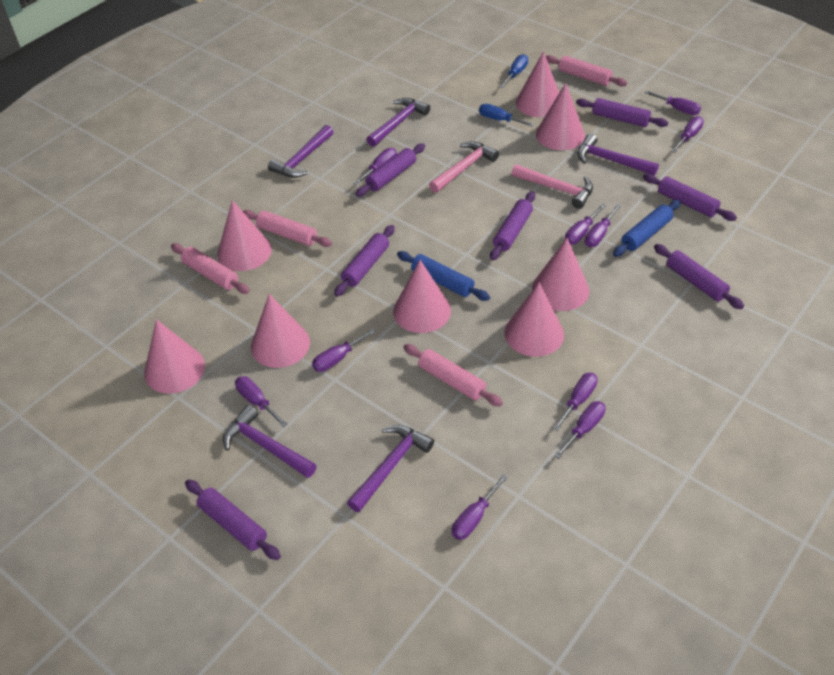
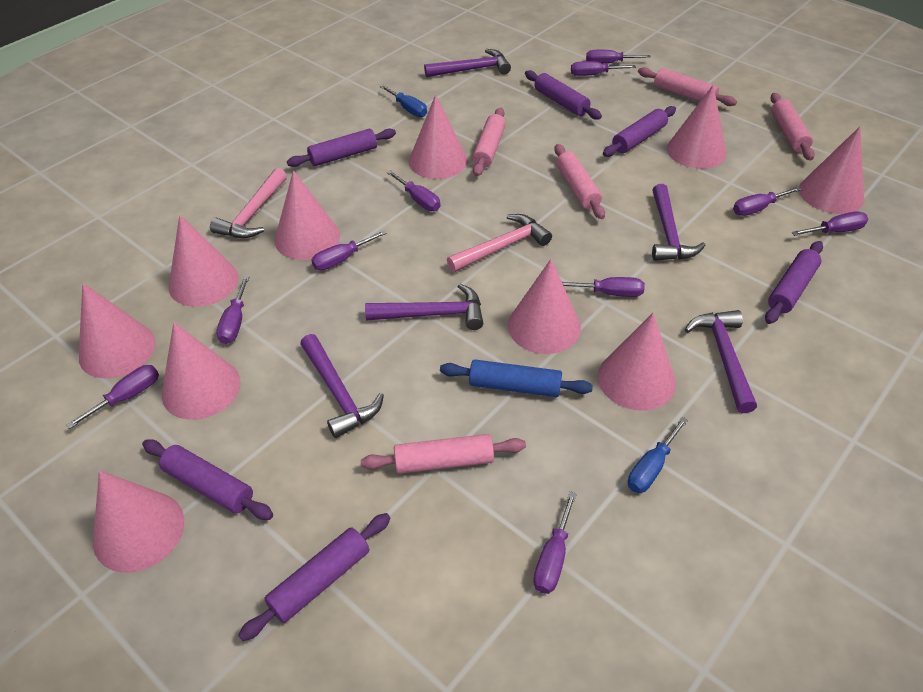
blue rolling pin: 2 -> 1
pink cone: 8 -> 10
pink rolling pin: 4 -> 5
purple rolling pin: 7 -> 6

